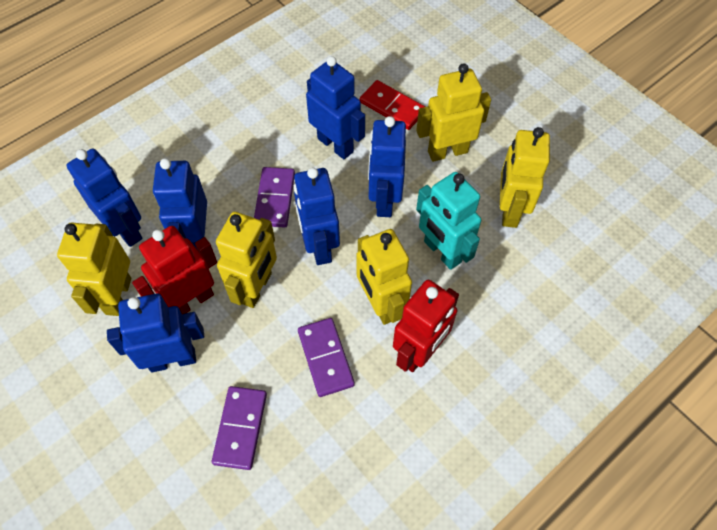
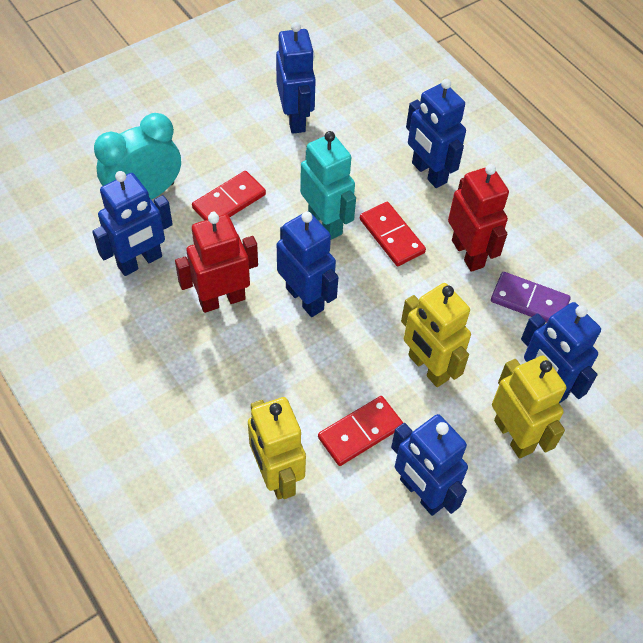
purple domino: 3 -> 1
red domino: 1 -> 3
turquoise clock: 0 -> 1
yellow robot: 5 -> 3

